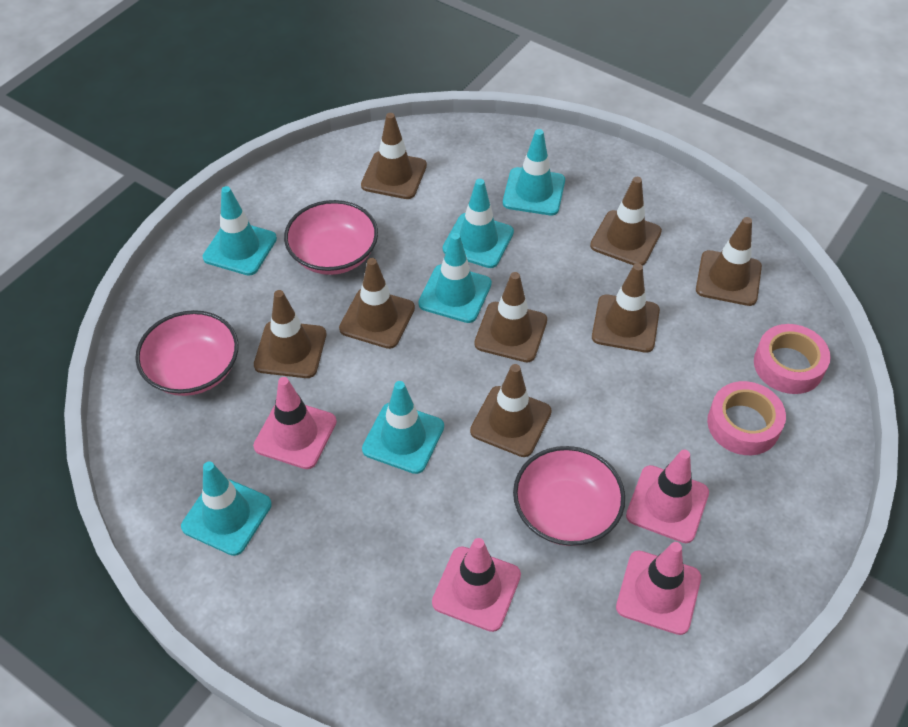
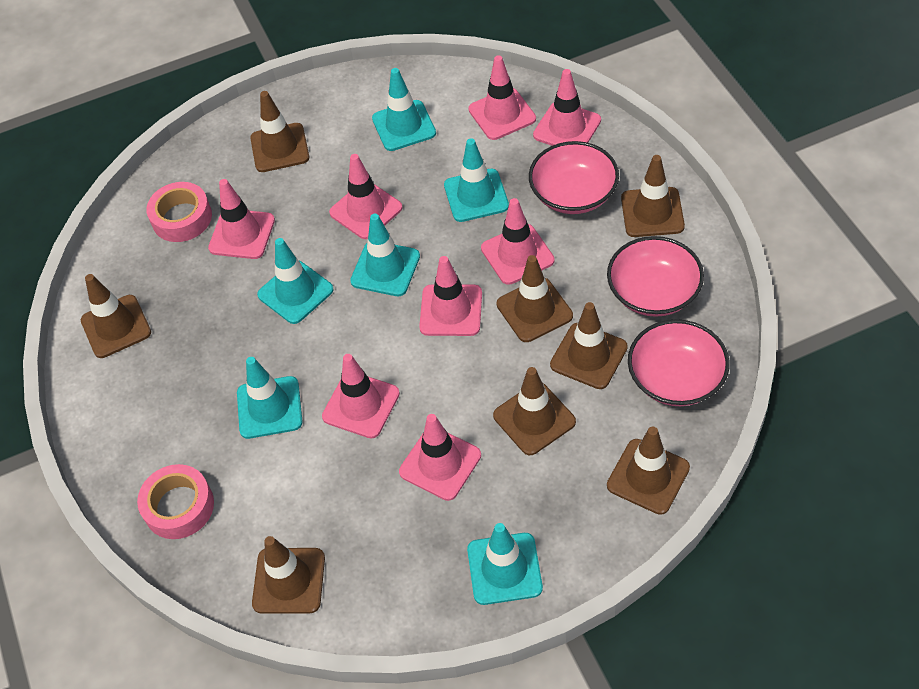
pink traffic cone: 4 -> 8

